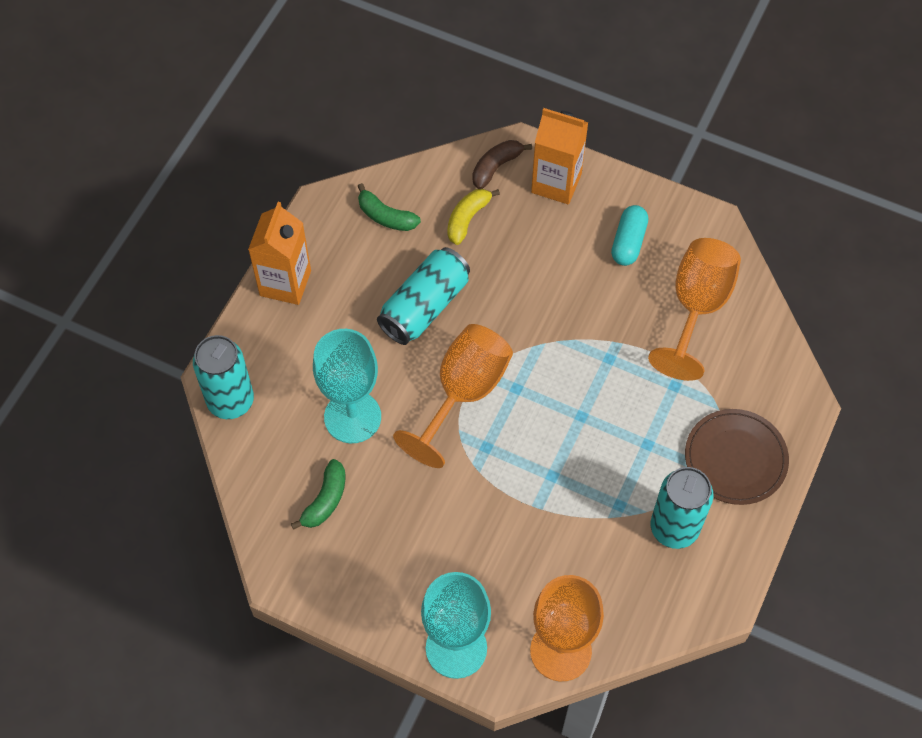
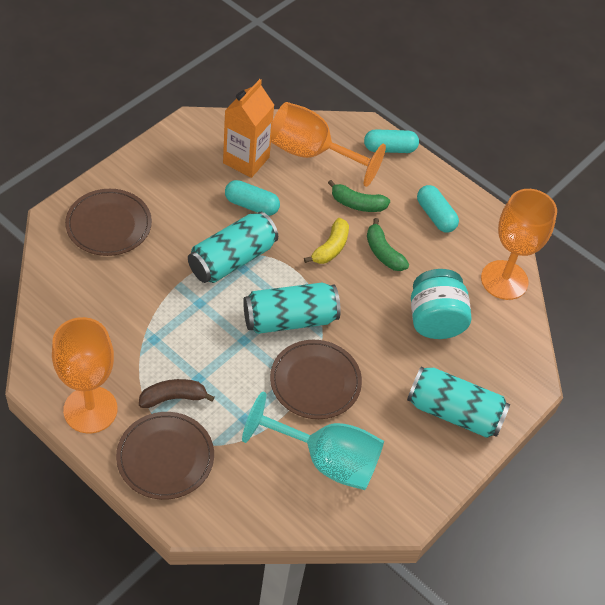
brown plate: 1 -> 3
orange carton: 2 -> 1
turquoise capsule: 1 -> 3
turquoise goblet: 2 -> 1
turquoise jar: 0 -> 1

